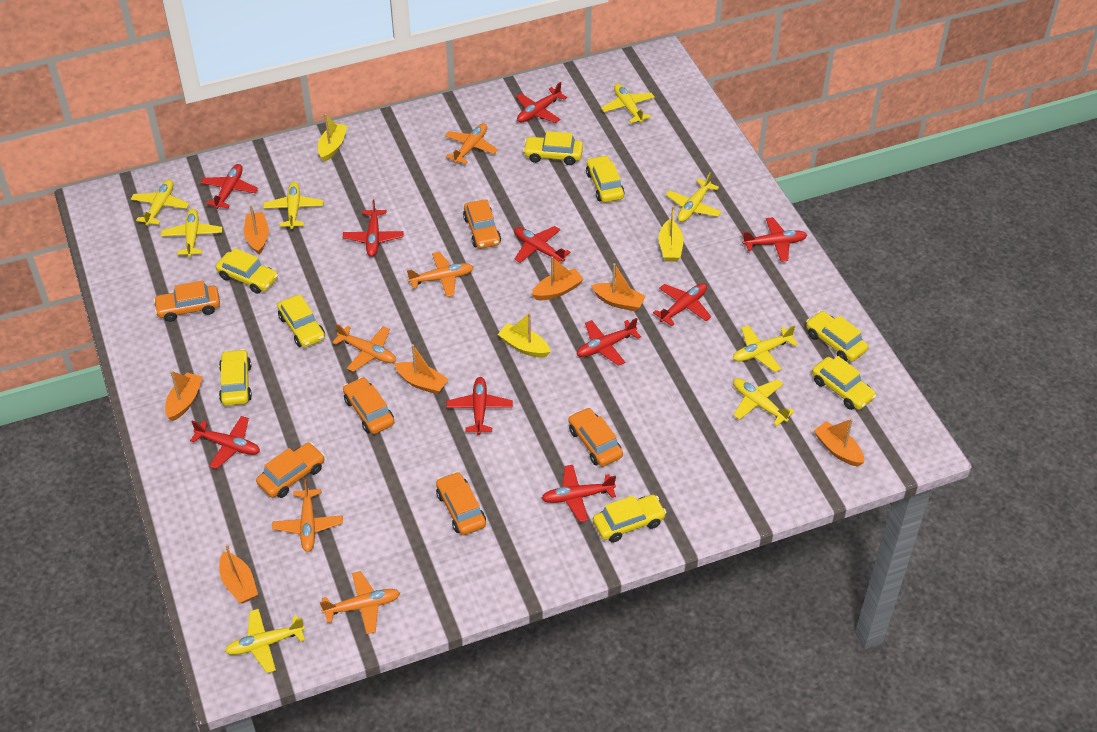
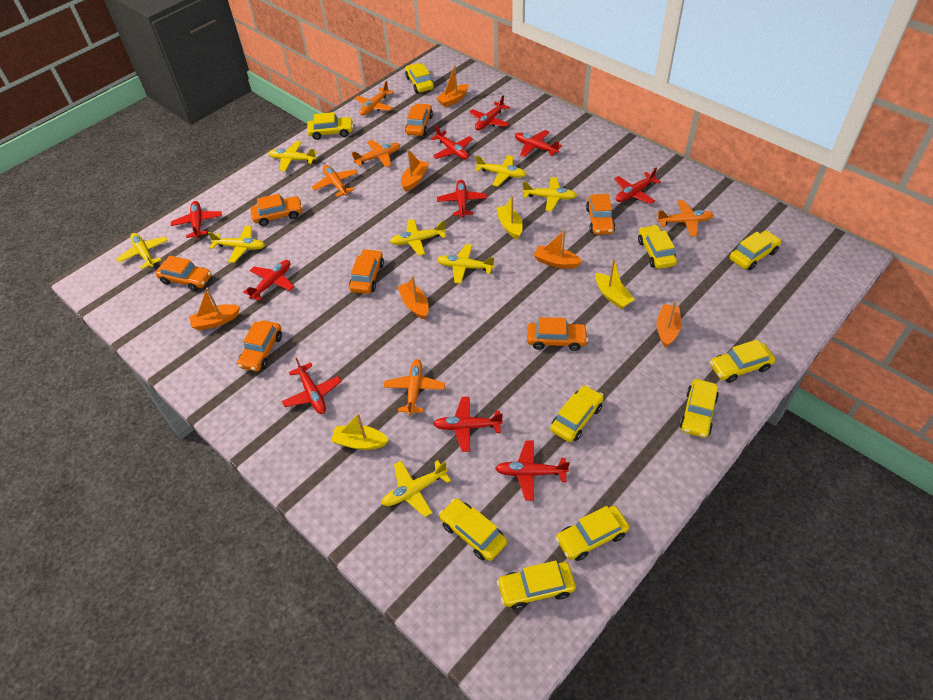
orange boat: 7 -> 6
orange car: 6 -> 7
yellow car: 8 -> 10

